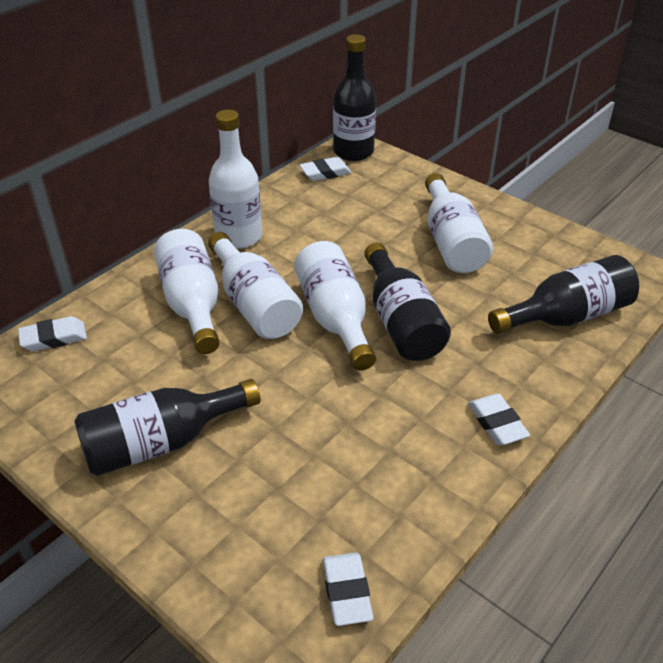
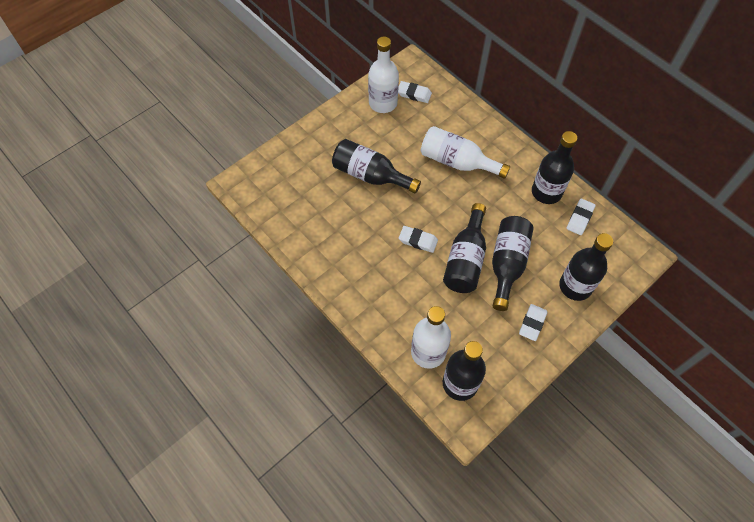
black bottle: 4 -> 6
white bottle: 5 -> 3

